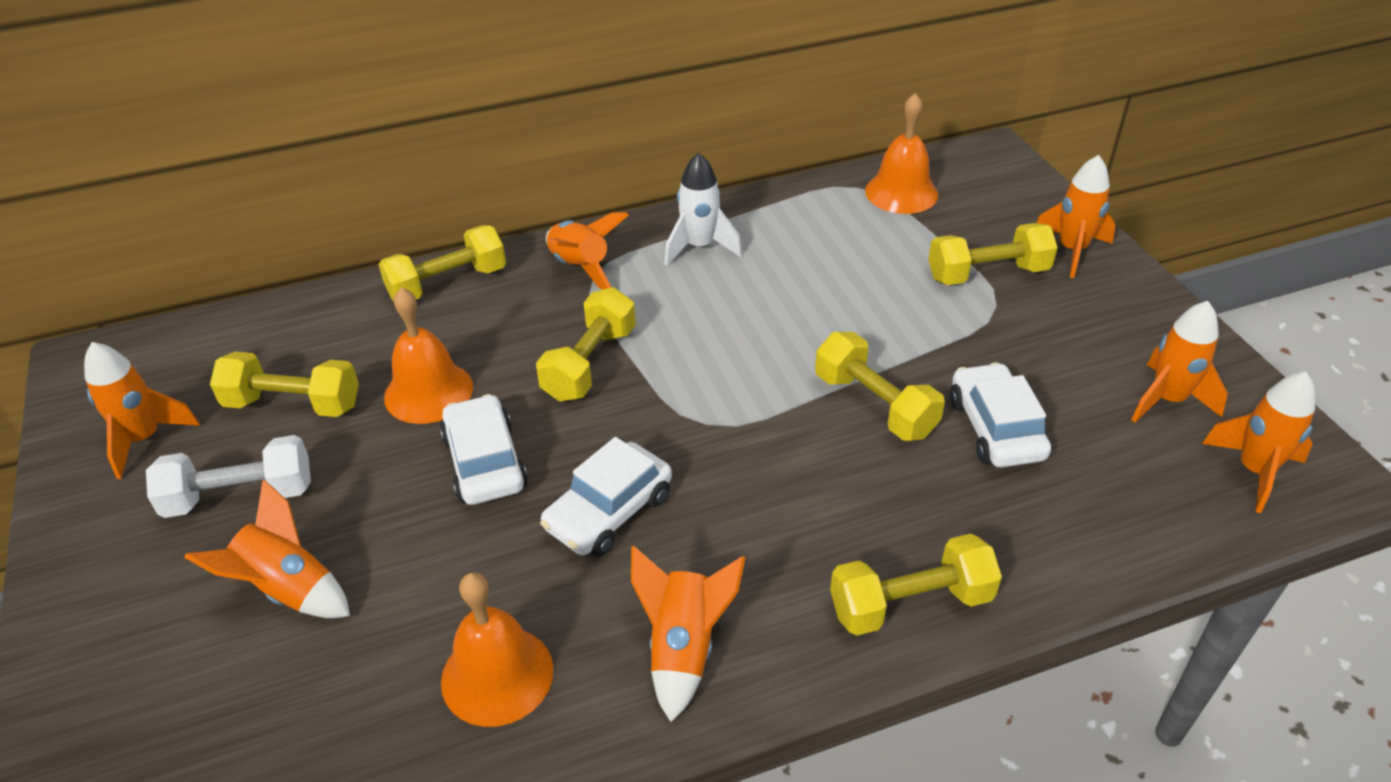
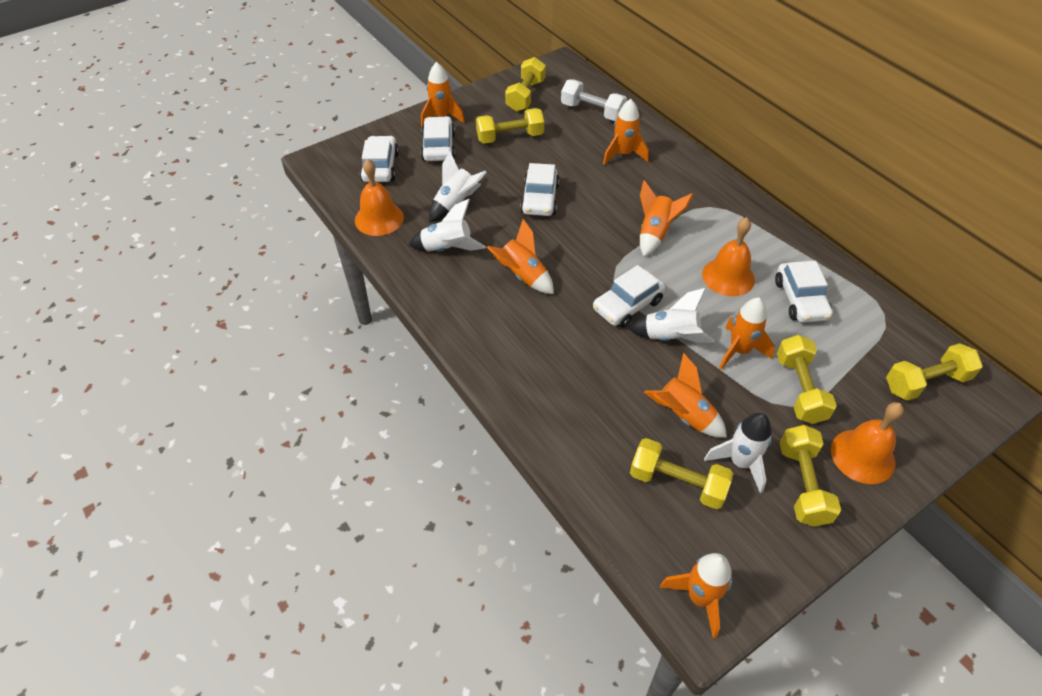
white car: 3 -> 5
white rocket: 1 -> 4

